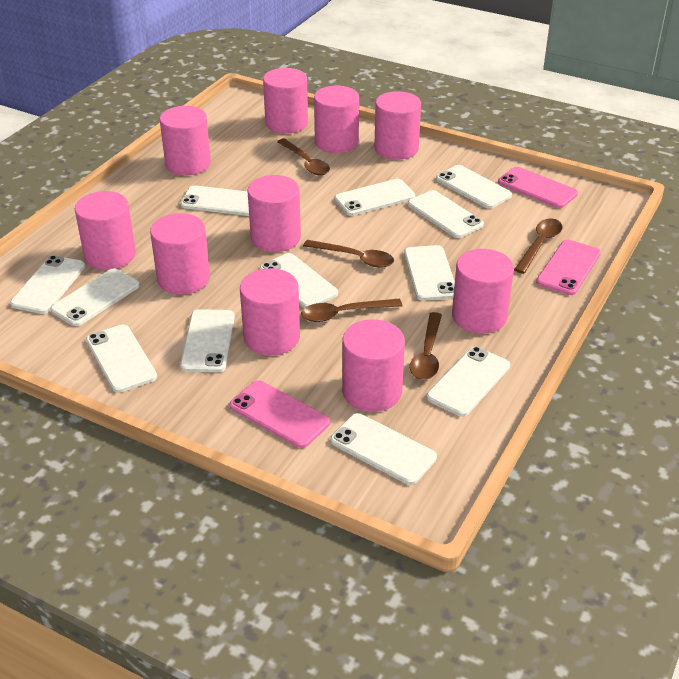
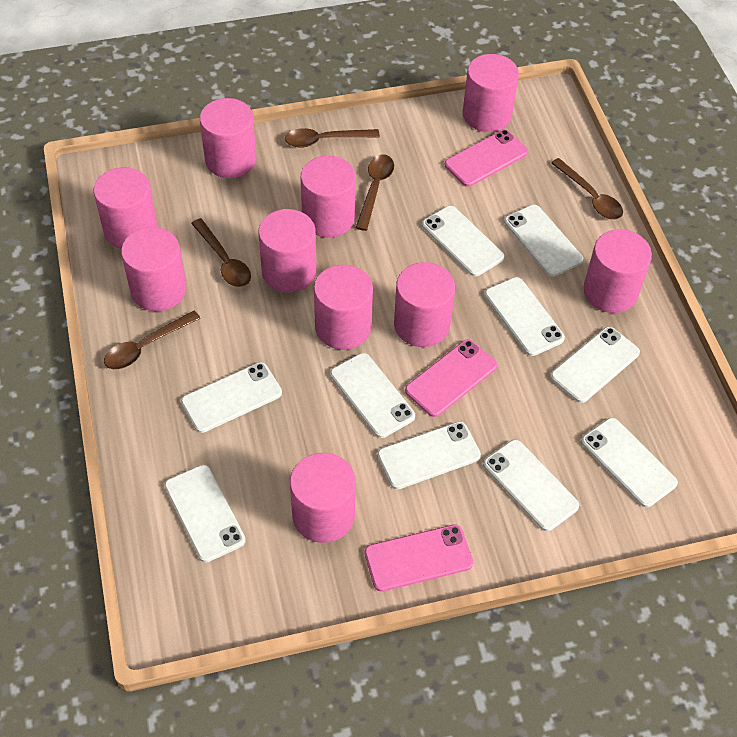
white phone: 12 -> 10

